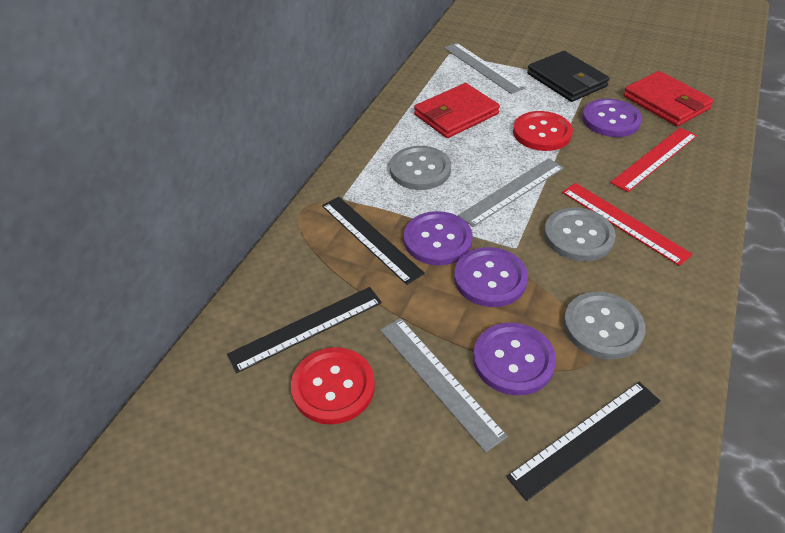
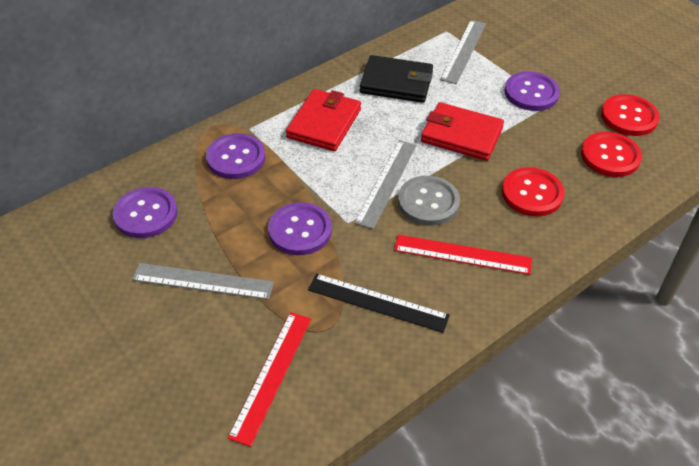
black ruler: 3 -> 1
grey button: 3 -> 1
red button: 2 -> 3

